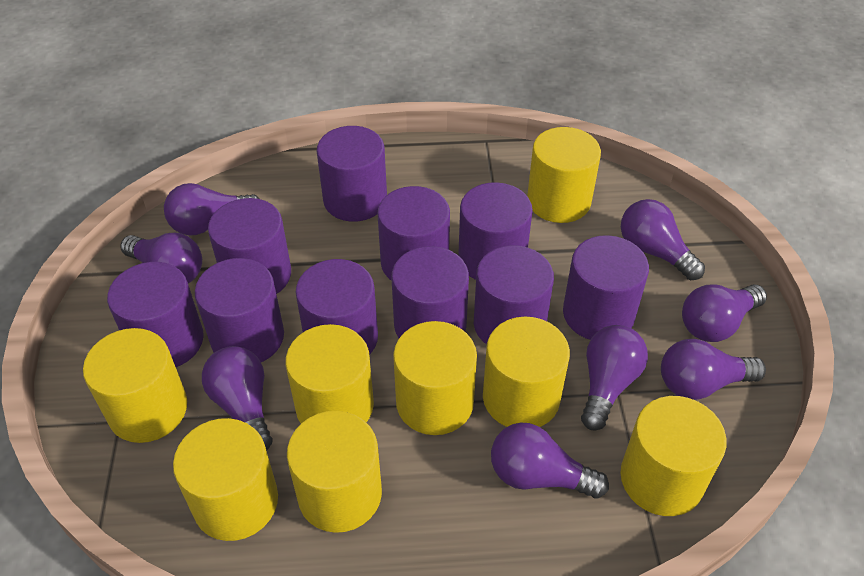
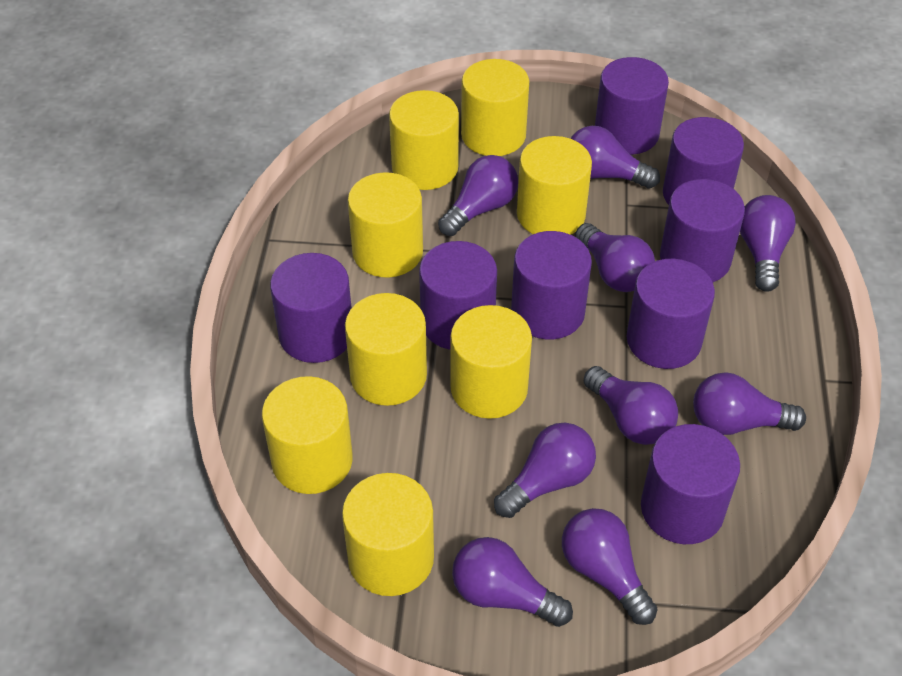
purple cylinder: 10 -> 8
purple light bulb: 8 -> 9

